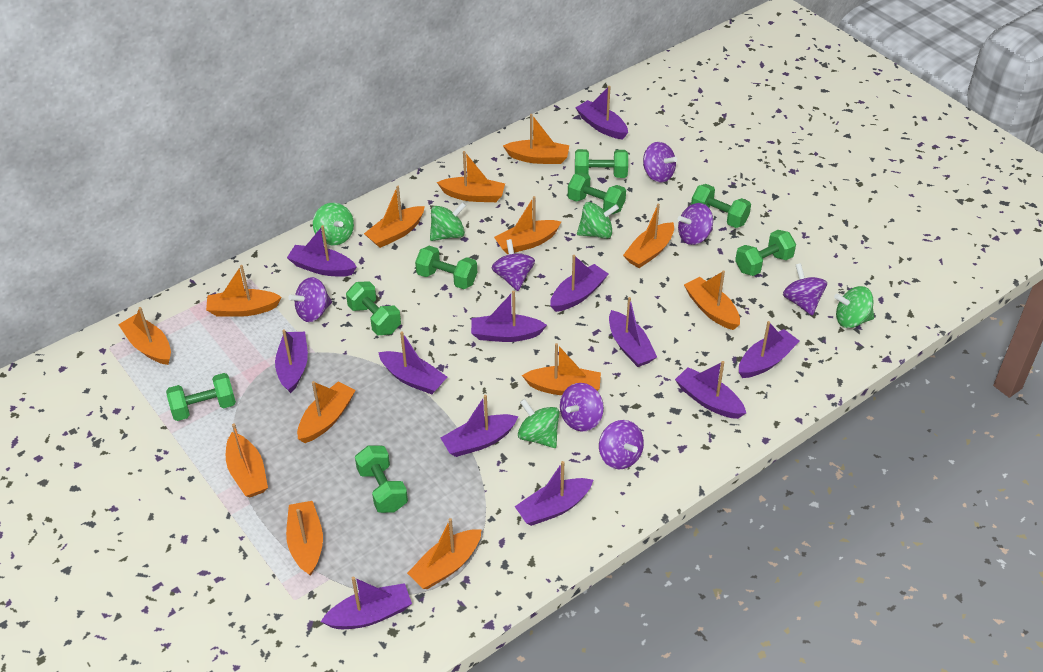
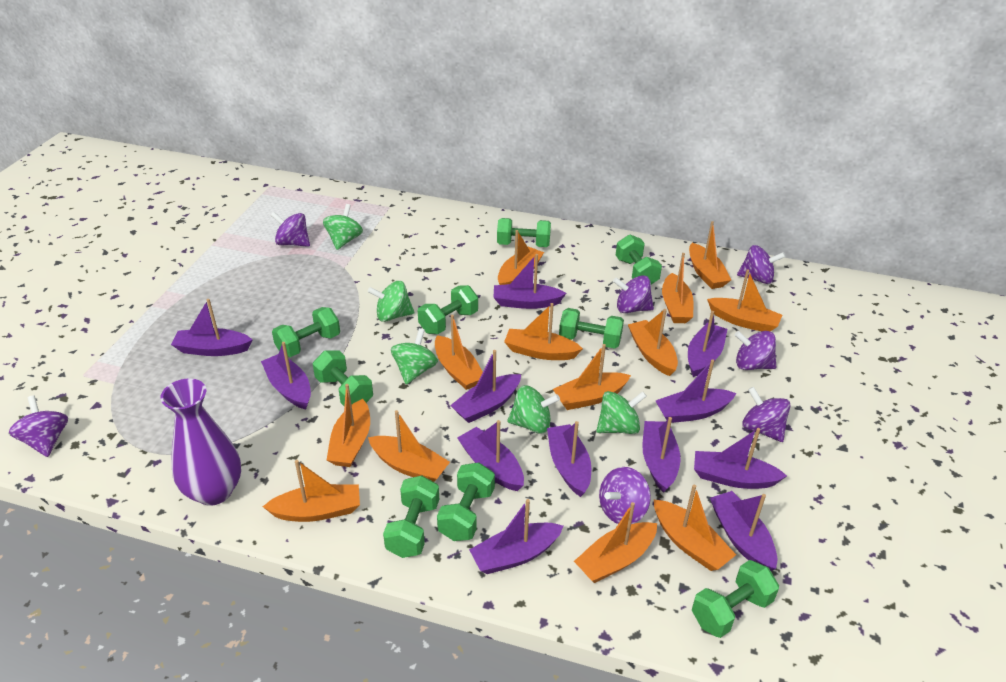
green dumbbell: 8 -> 9
purple vase: 0 -> 1

